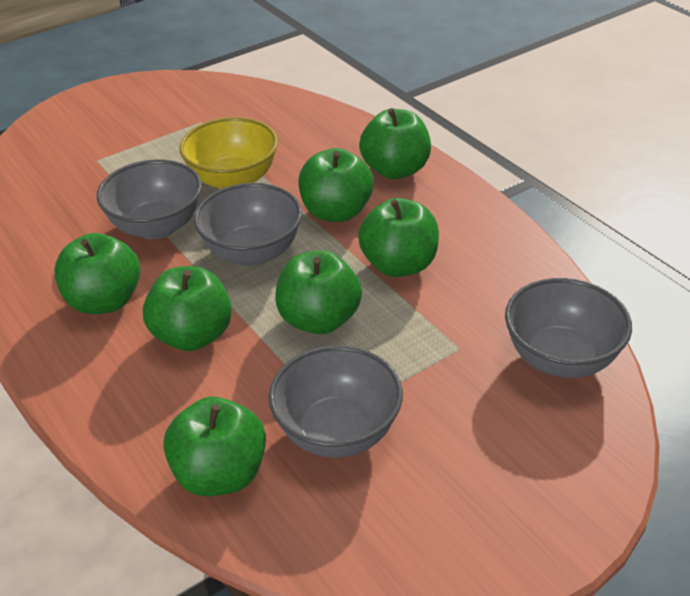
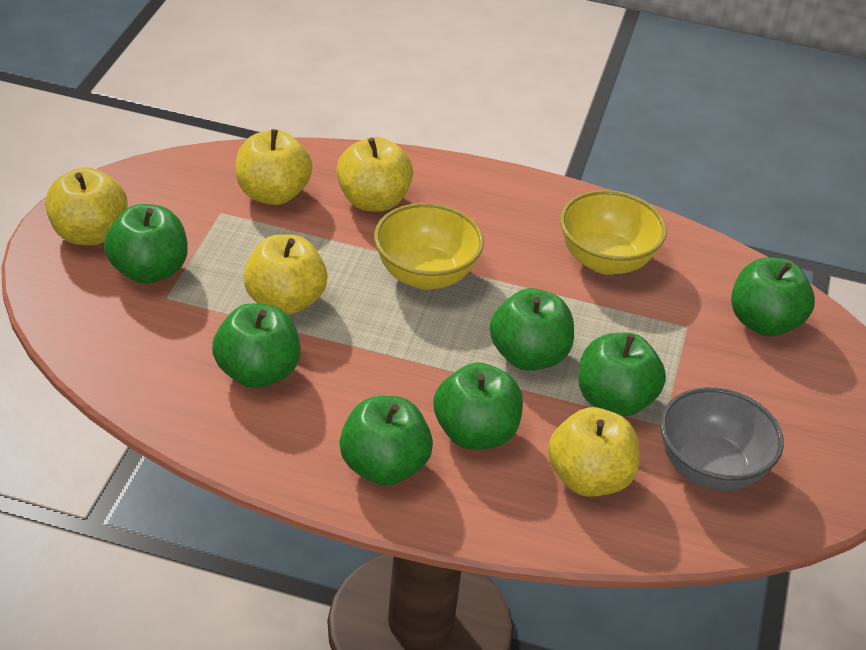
grey bowl: 4 -> 1
yellow apple: 0 -> 5
yellow bowl: 1 -> 2

